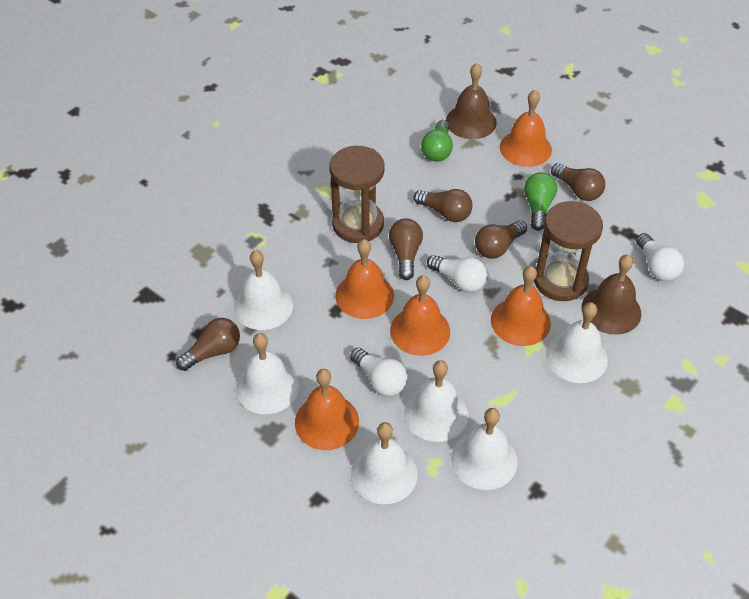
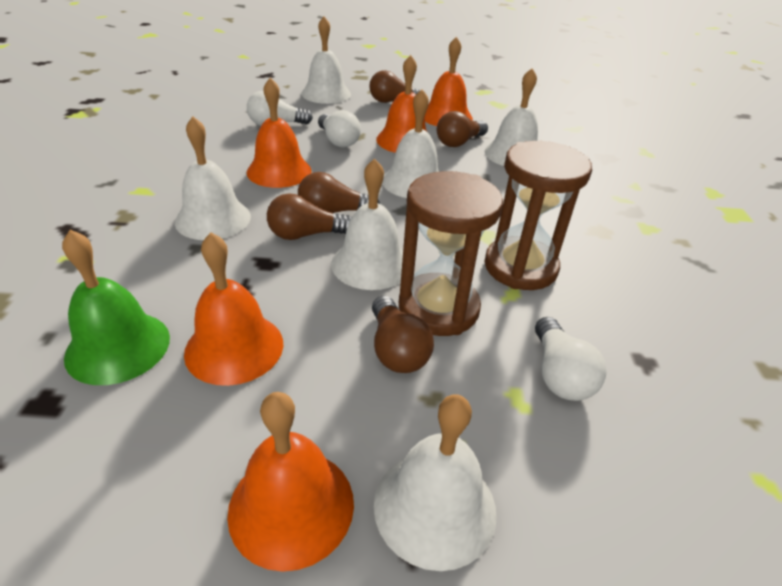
brown bell: 2 -> 0
green bell: 0 -> 1
green light bulb: 2 -> 0

